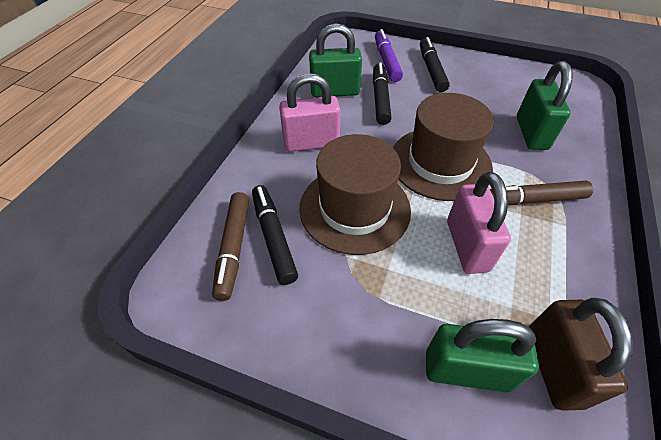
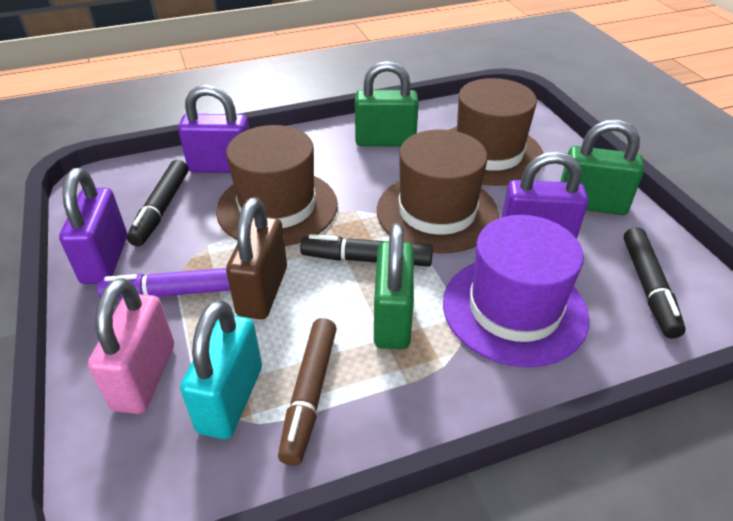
brown hat: 2 -> 3
brown marker: 2 -> 1
pink padlock: 2 -> 1
purple hat: 0 -> 1
purple padlock: 0 -> 3
turquoise padlock: 0 -> 1

